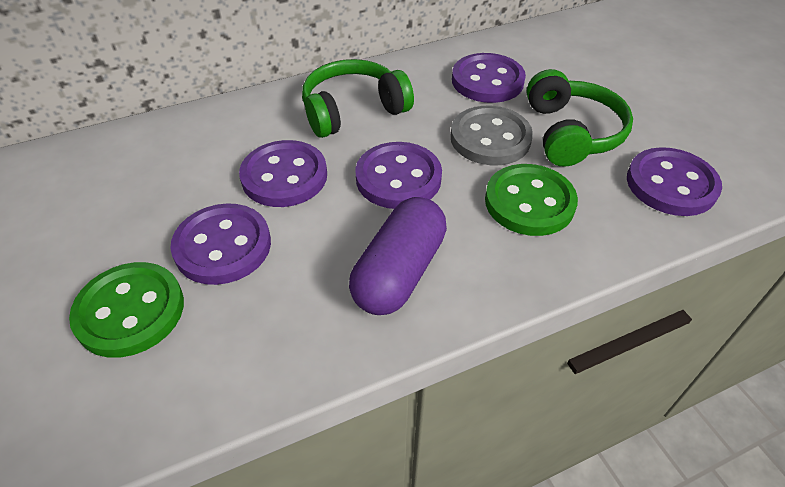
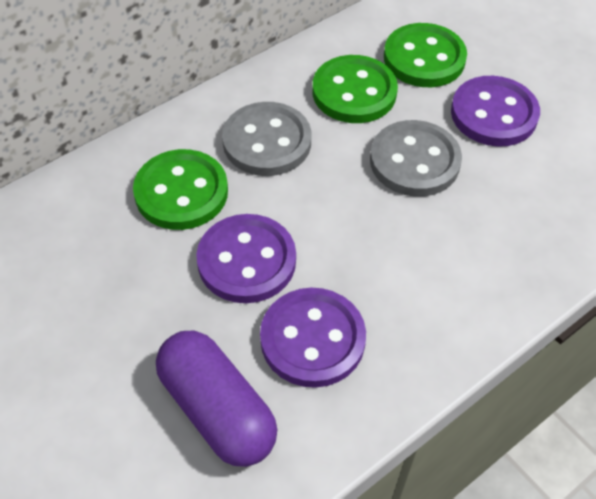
green button: 2 -> 3
green headphones: 2 -> 0
grey button: 1 -> 2
purple button: 5 -> 3

